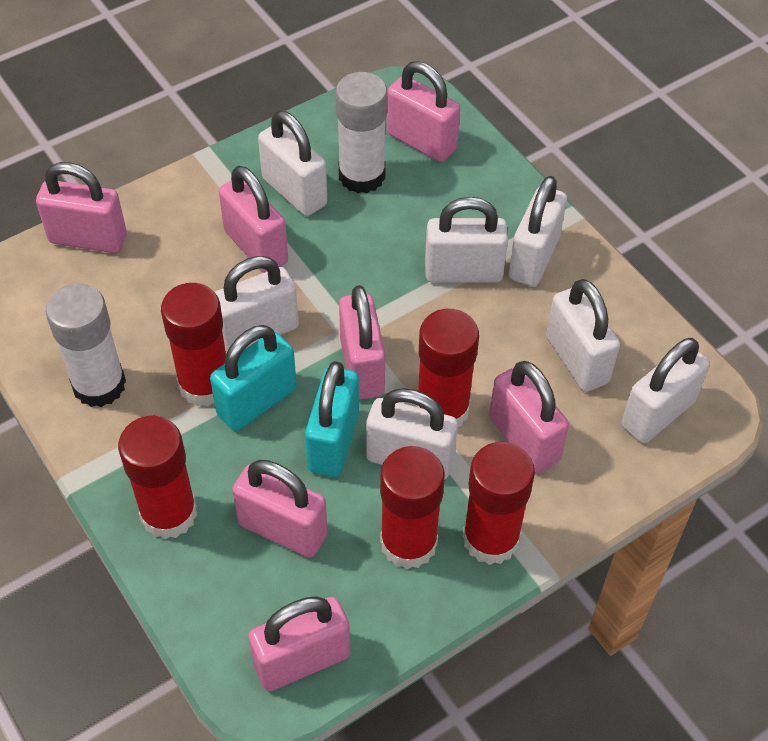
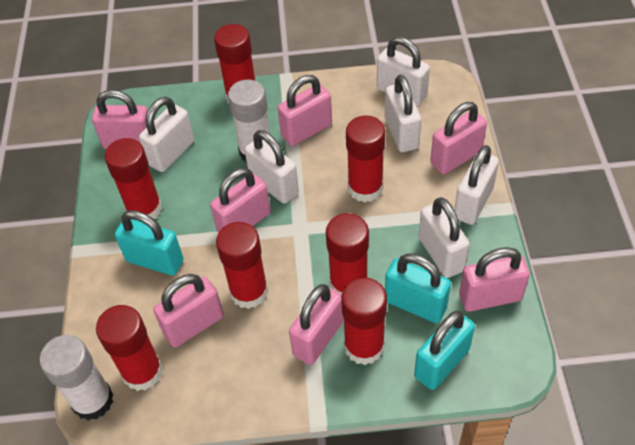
red glue stick: 5 -> 7
turquoise padlock: 2 -> 3
white padlock: 7 -> 6

